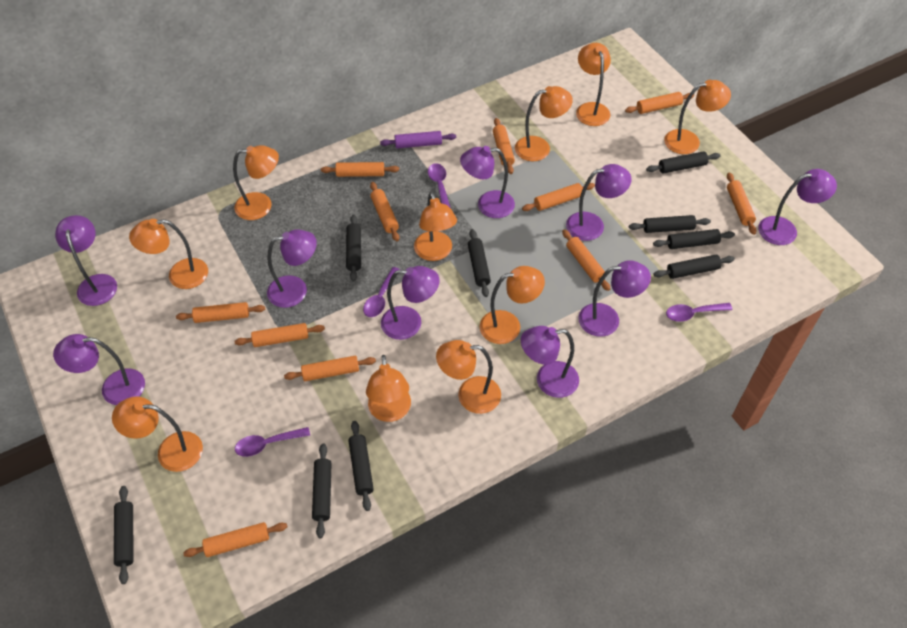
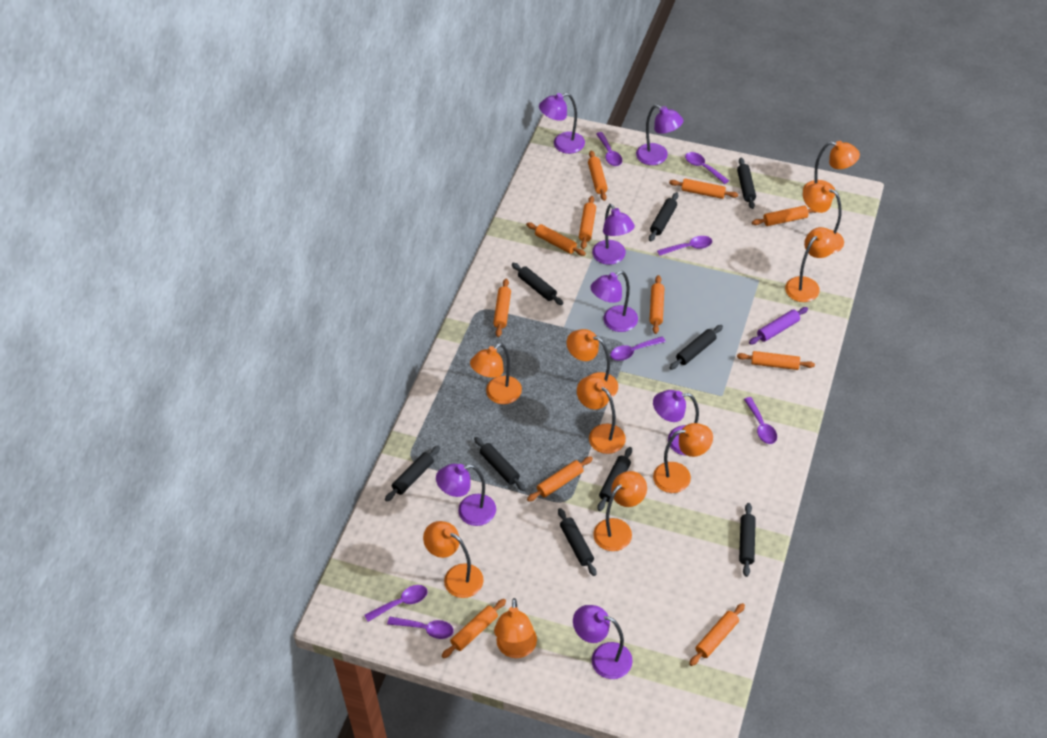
purple lamp: 9 -> 7
purple spoon: 4 -> 7

